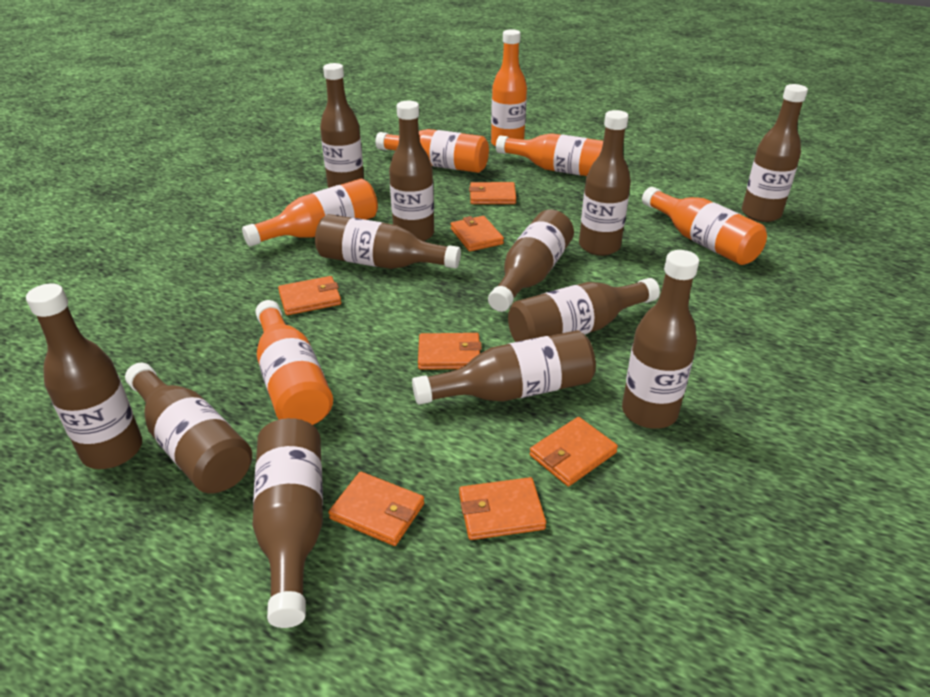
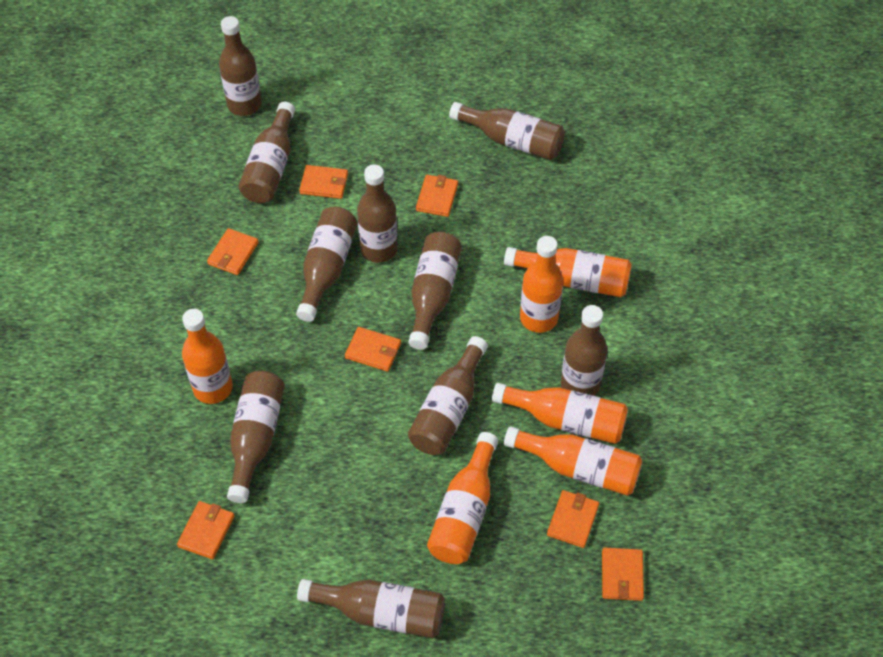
brown bottle: 12 -> 10

